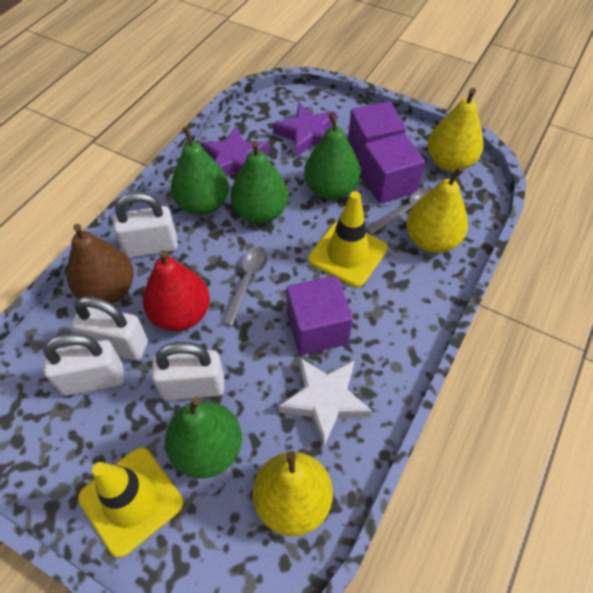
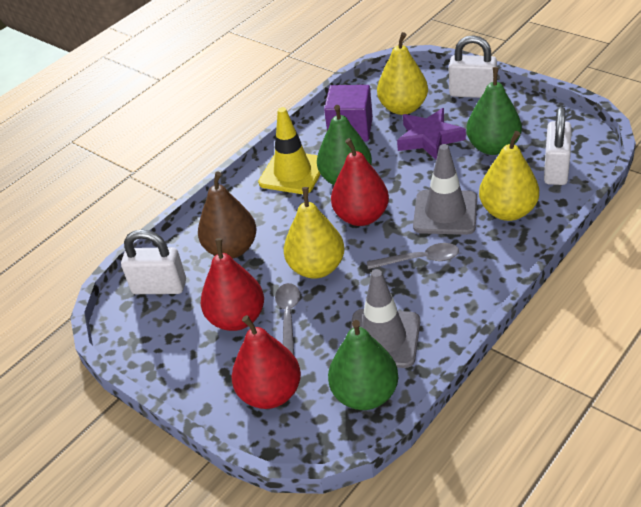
green pear: 4 -> 3
grey traffic cone: 0 -> 2
purple cube: 3 -> 1
purple star: 2 -> 1
red pear: 1 -> 3
white padlock: 4 -> 3
white star: 1 -> 0
yellow traffic cone: 2 -> 1

